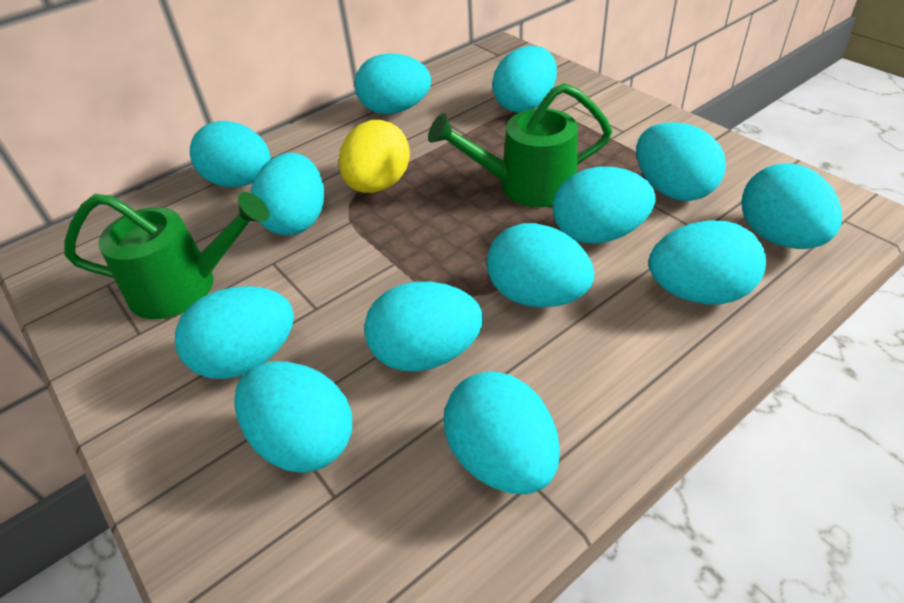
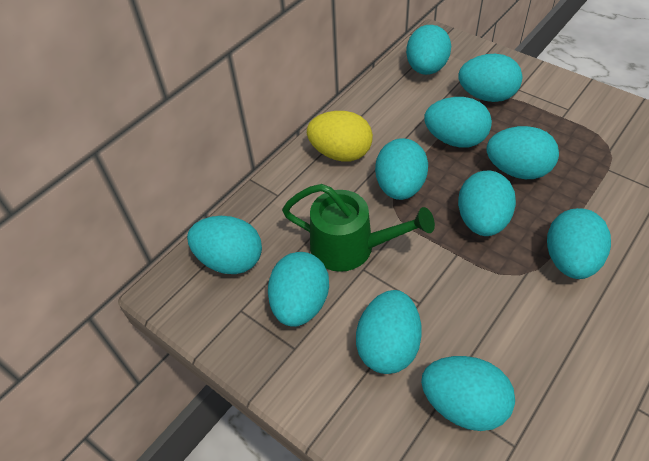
green watering can: 2 -> 1
turquoise egg: 13 -> 11

